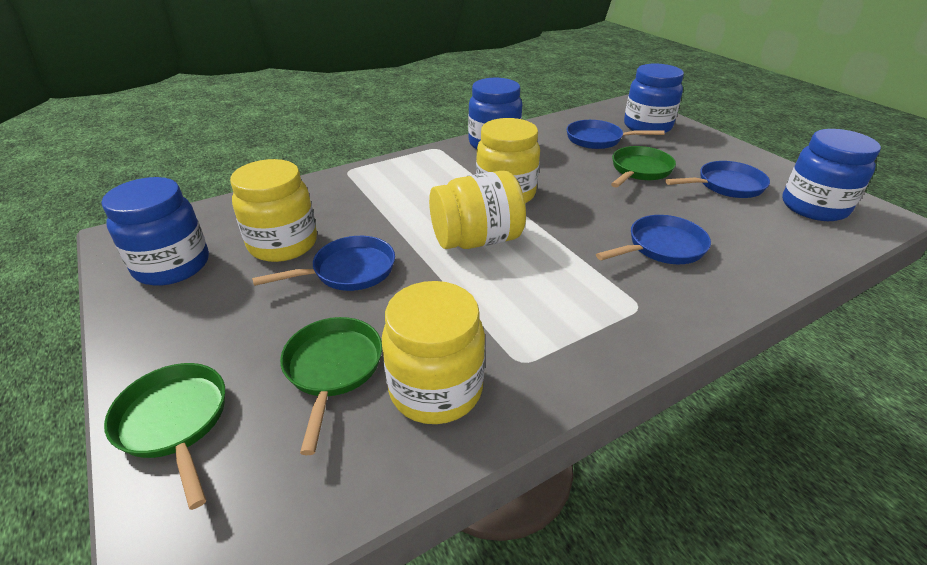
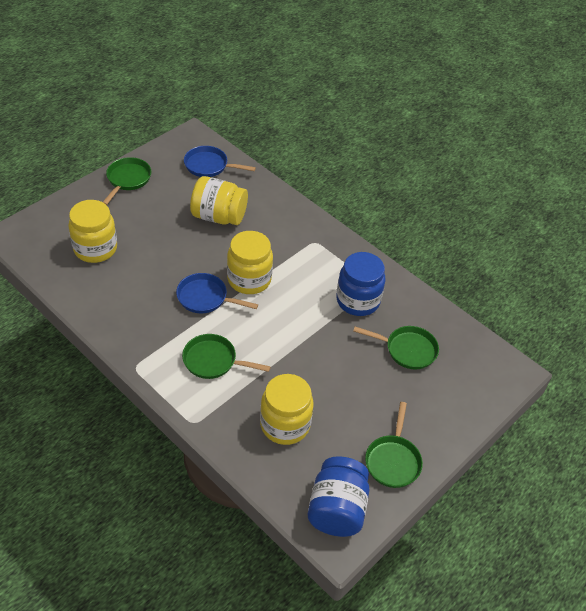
blue jar: 4 -> 2
blue pan: 4 -> 2
green pan: 3 -> 4

